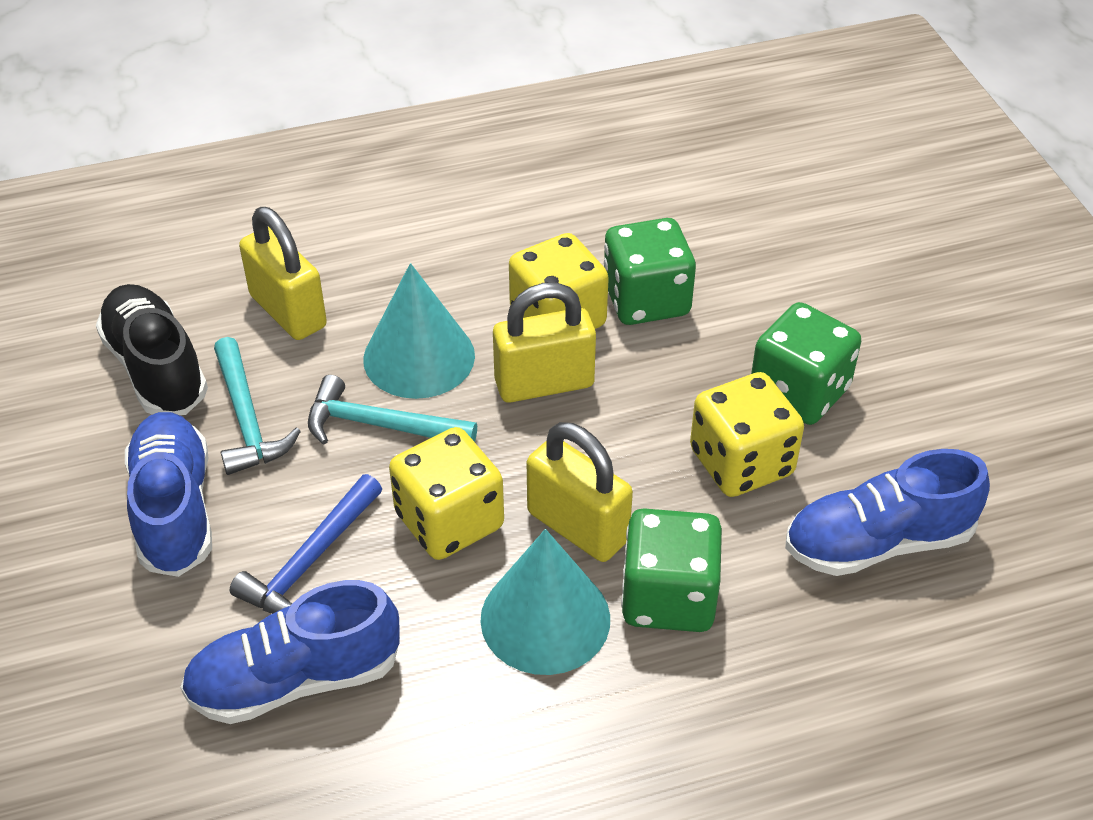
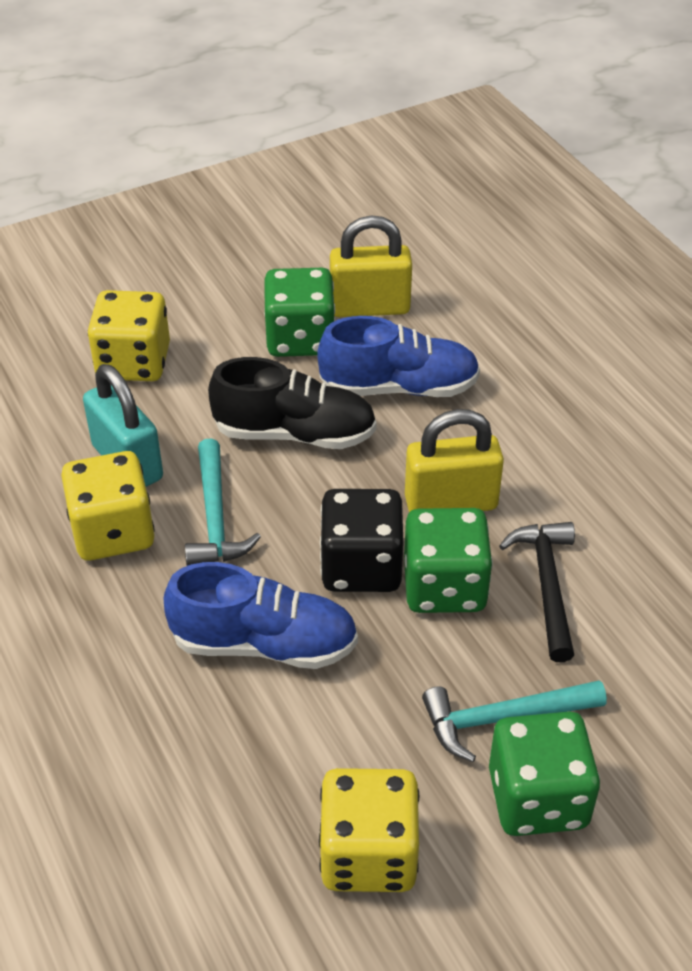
black dice: 0 -> 1
black hammer: 0 -> 1
blue hammer: 1 -> 0
blue shoe: 3 -> 2
turquoise cone: 2 -> 0
turquoise padlock: 0 -> 1
yellow padlock: 3 -> 2

